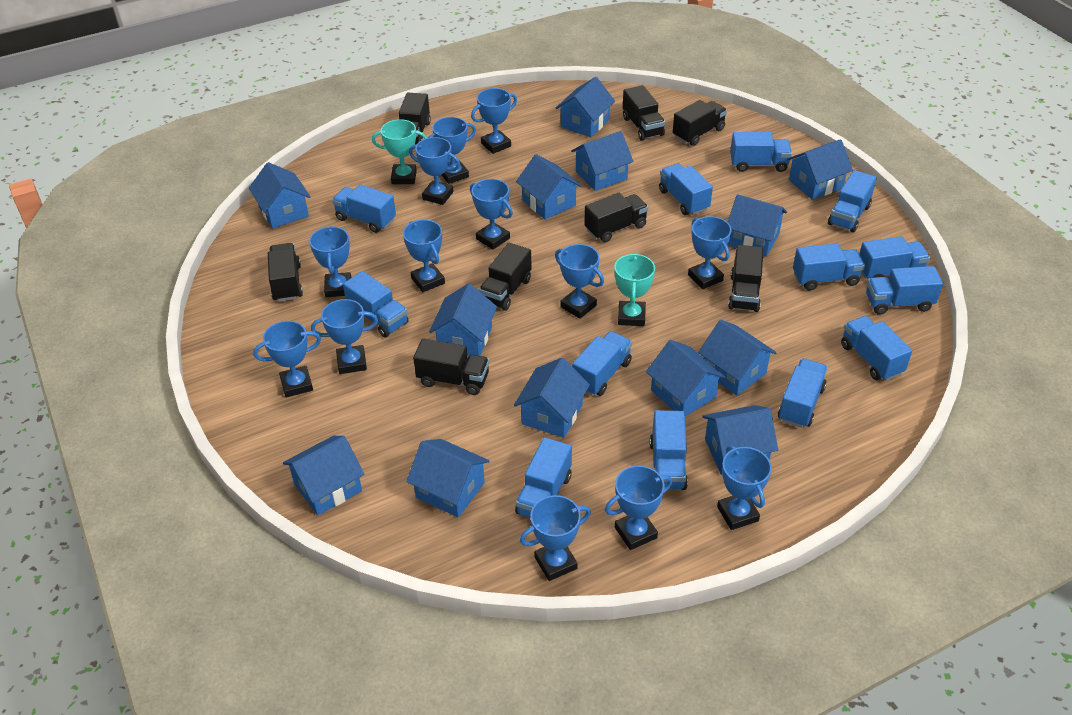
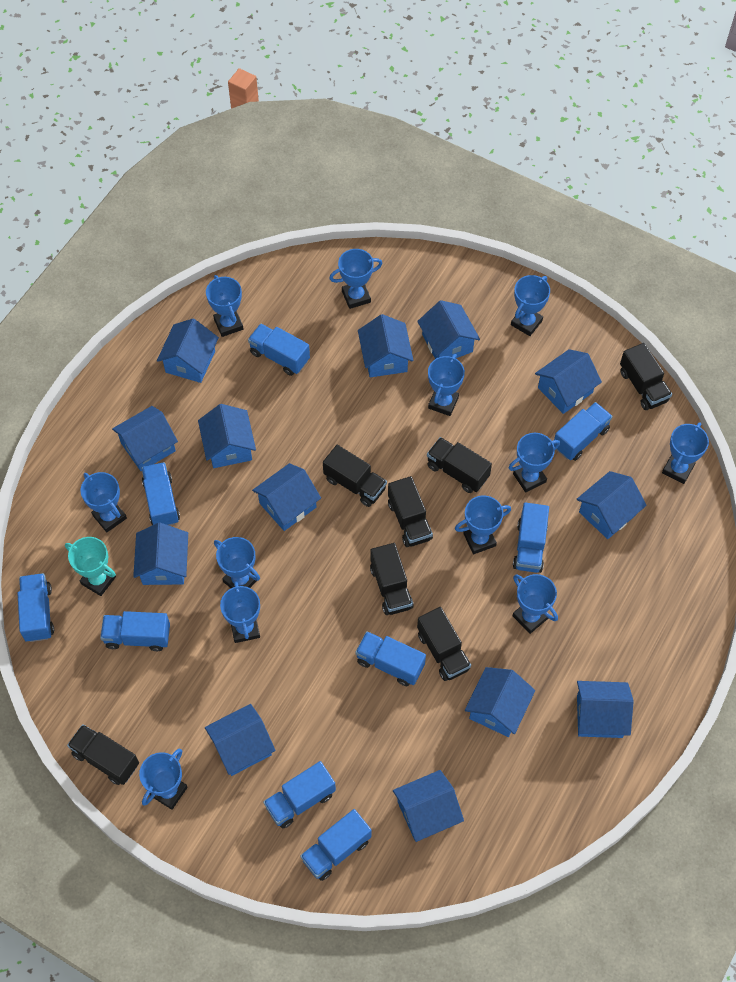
black truck: 8 -> 7
blue trophy: 13 -> 12
blue truck: 13 -> 9
turquoise trophy: 2 -> 1

